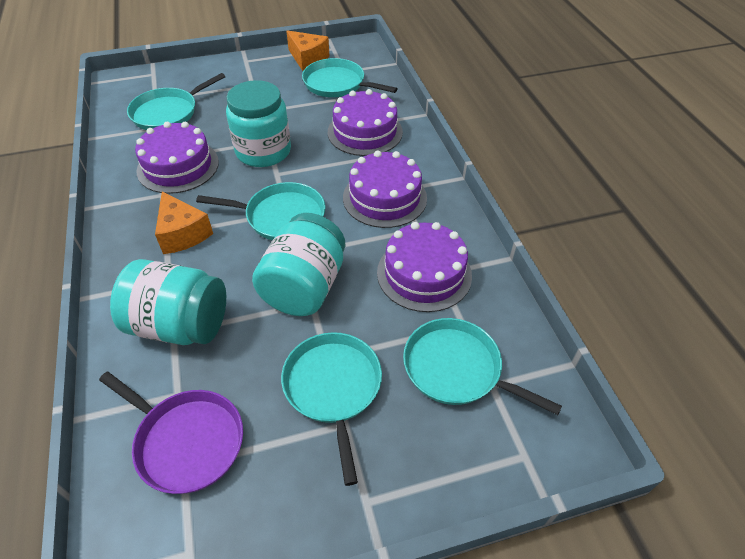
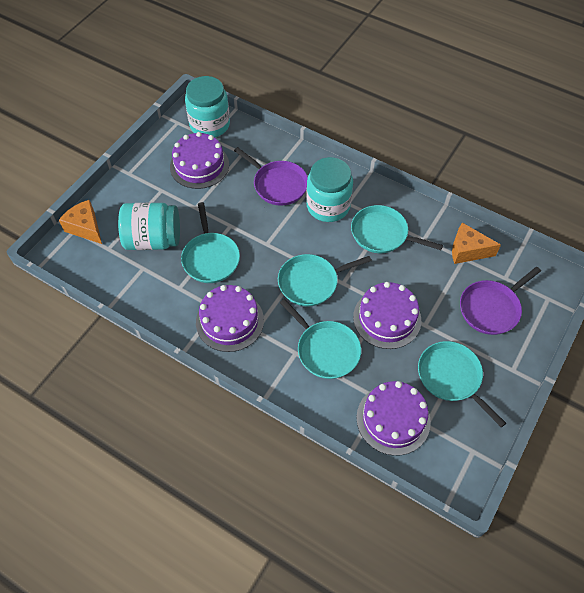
purple pan: 1 -> 2

